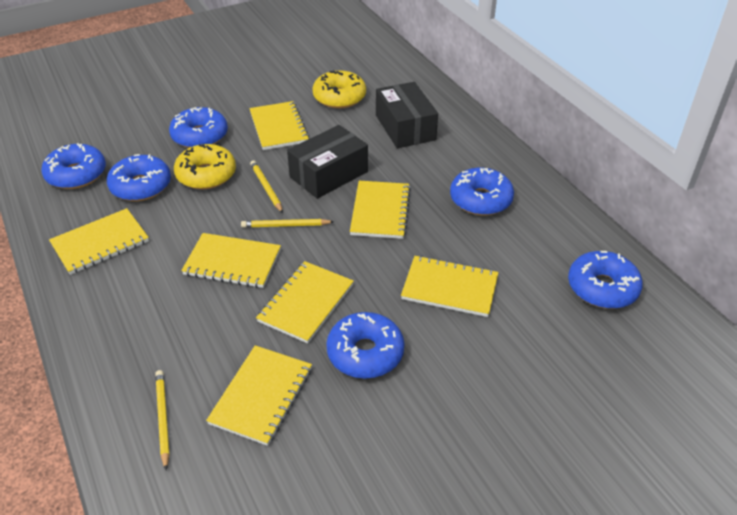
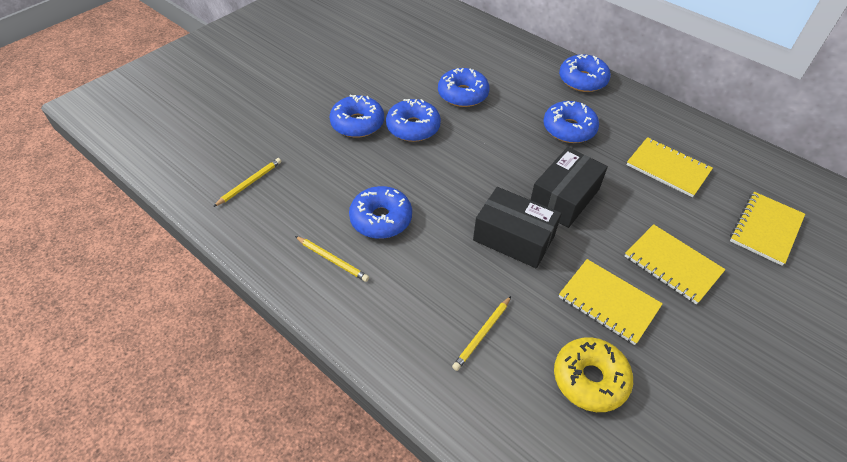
yellow donut: 2 -> 1
yellow notebook: 7 -> 4

